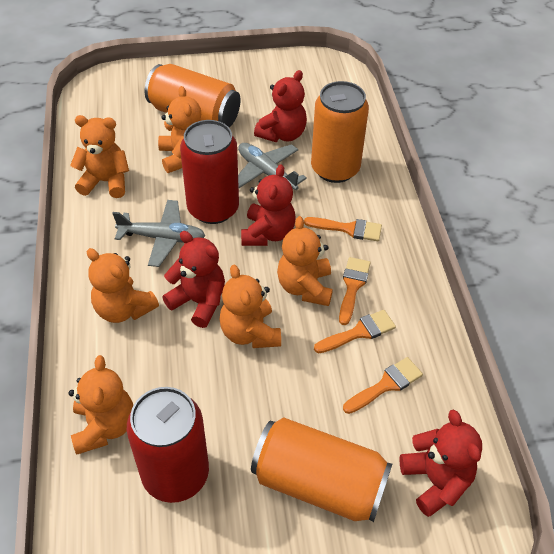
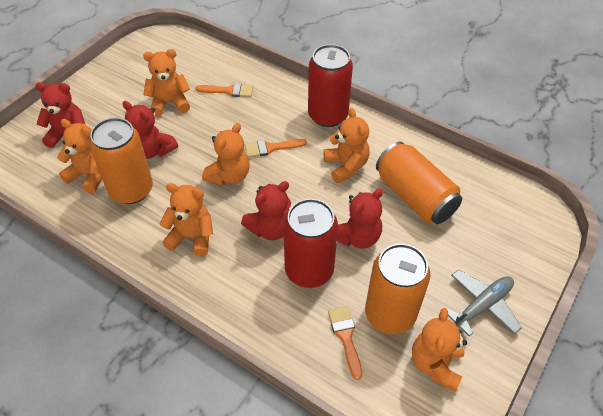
grey plane: 2 -> 1
orange brush: 4 -> 3

